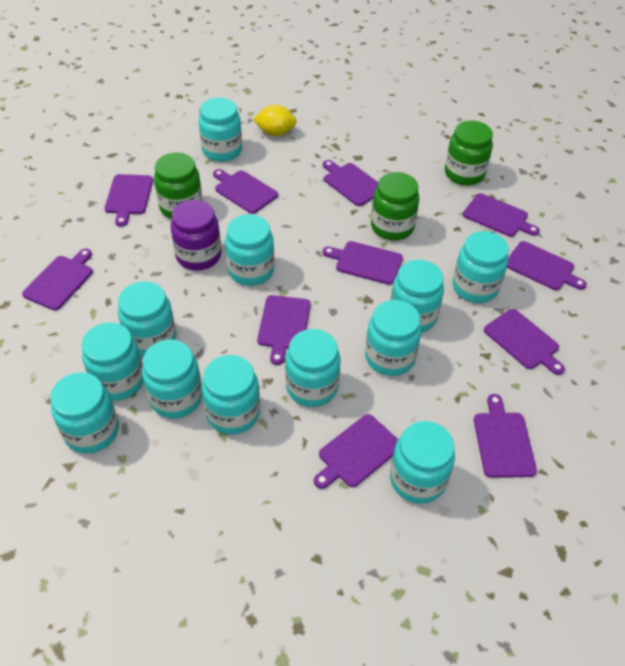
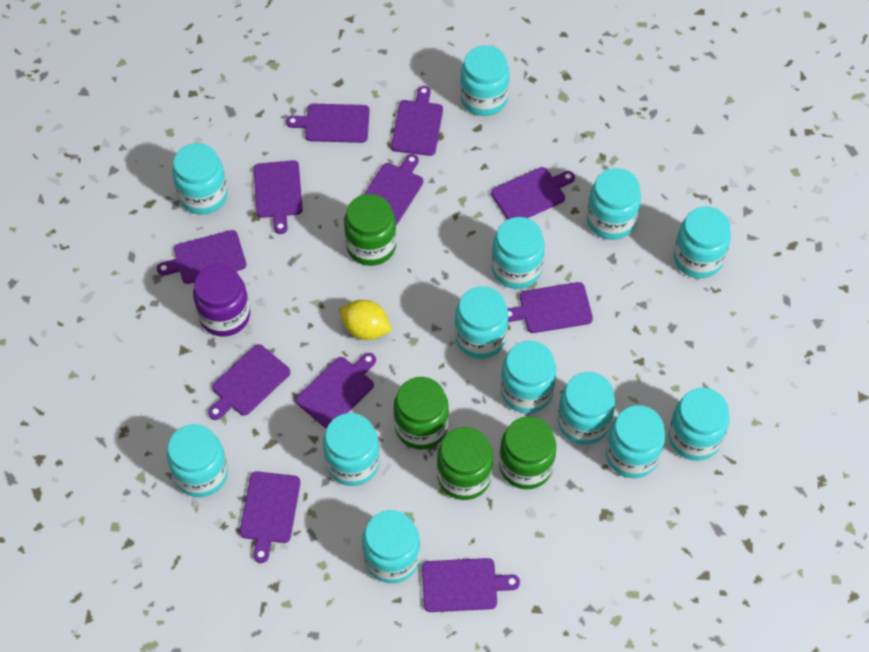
green jar: 3 -> 4
turquoise jar: 12 -> 13

